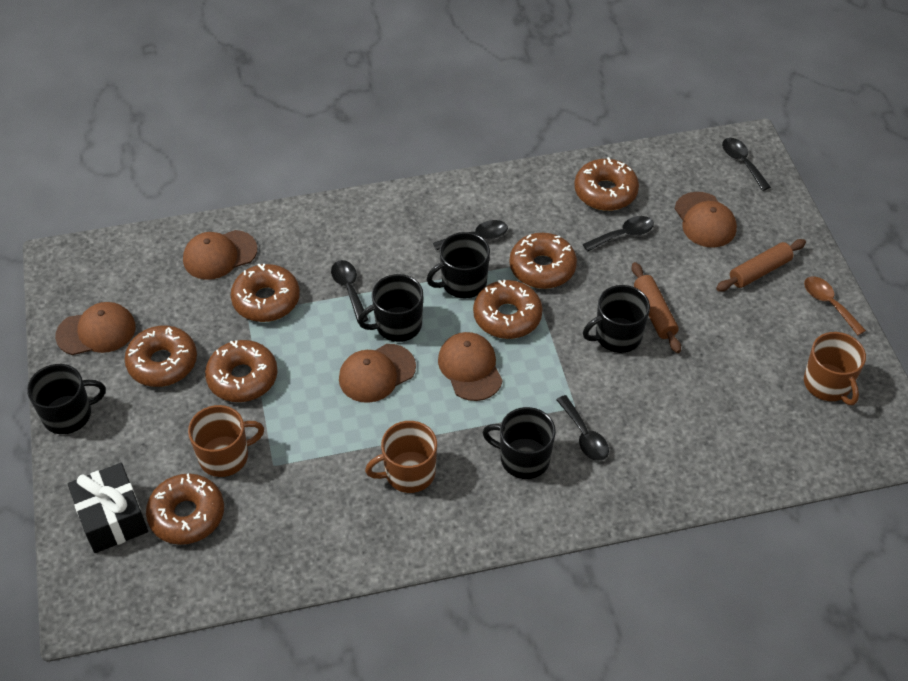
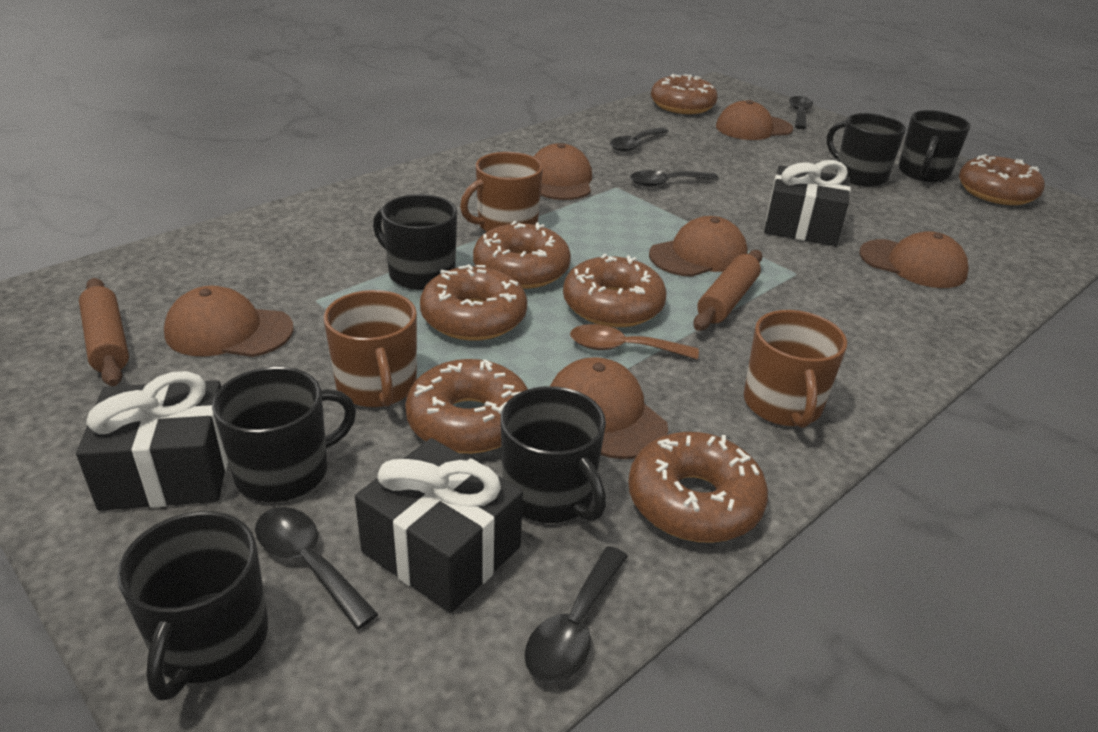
black gift: 1 -> 3
black mug: 5 -> 6
brown cap: 5 -> 6

